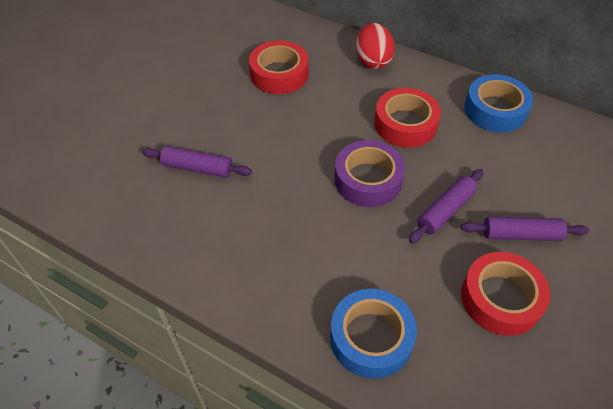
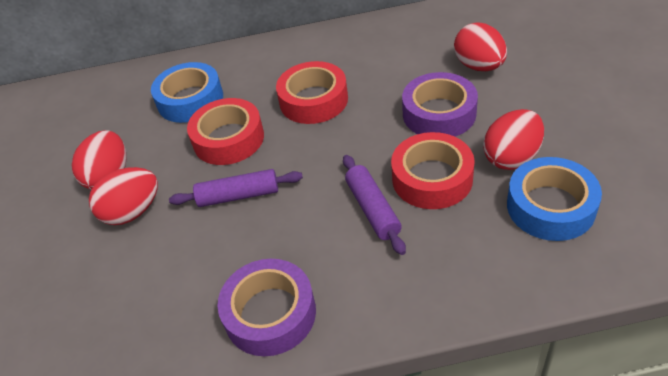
purple rolling pin: 3 -> 2
purple tape: 1 -> 2
red egg: 1 -> 4

